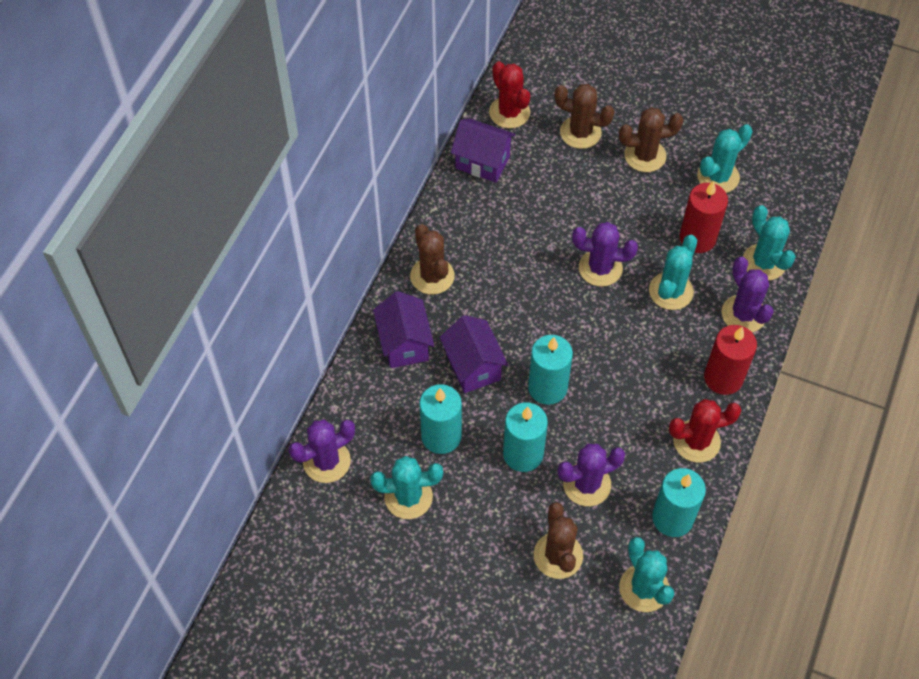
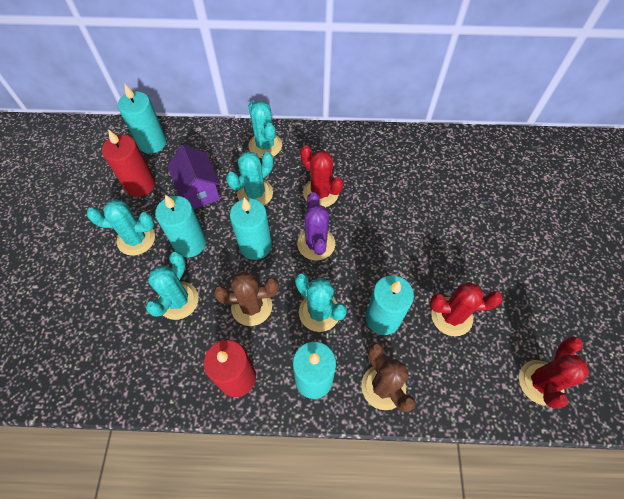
brown cactus: 4 -> 2
purple cactus: 4 -> 1
purple house: 3 -> 1
red cactus: 2 -> 3
turquoise candle: 4 -> 5

